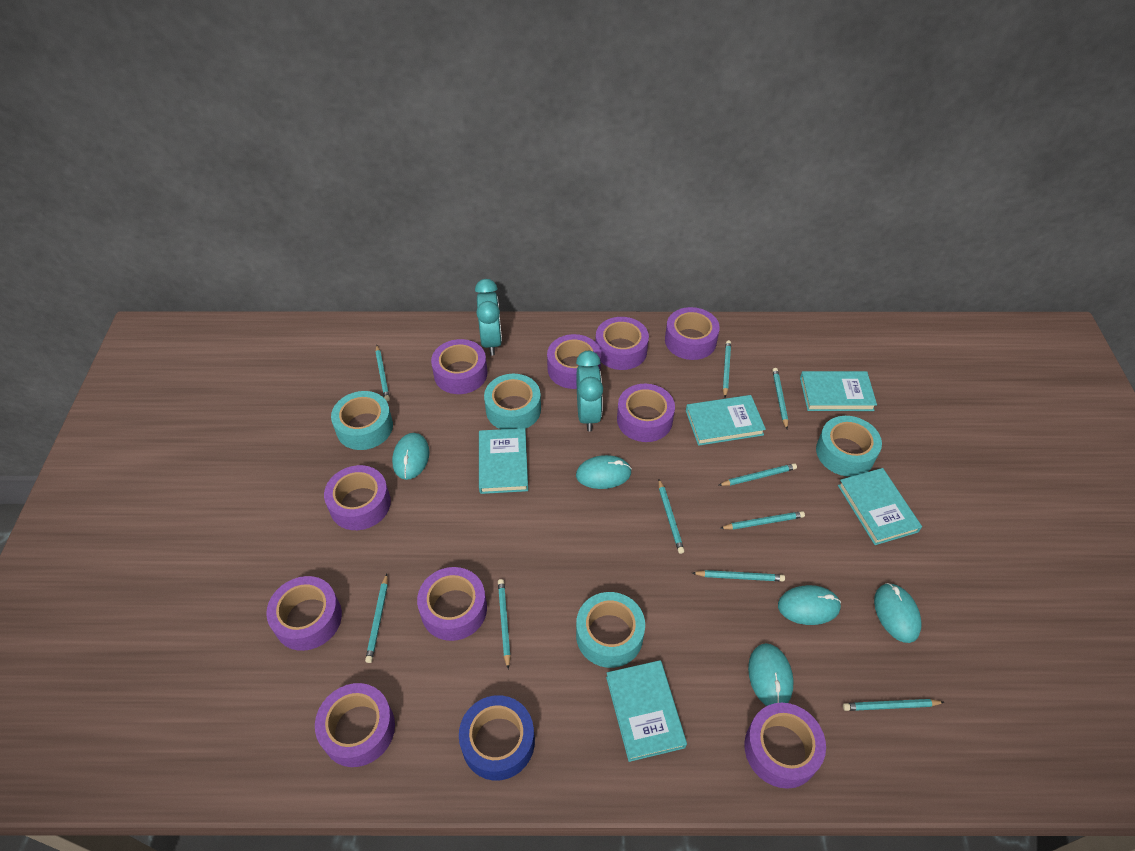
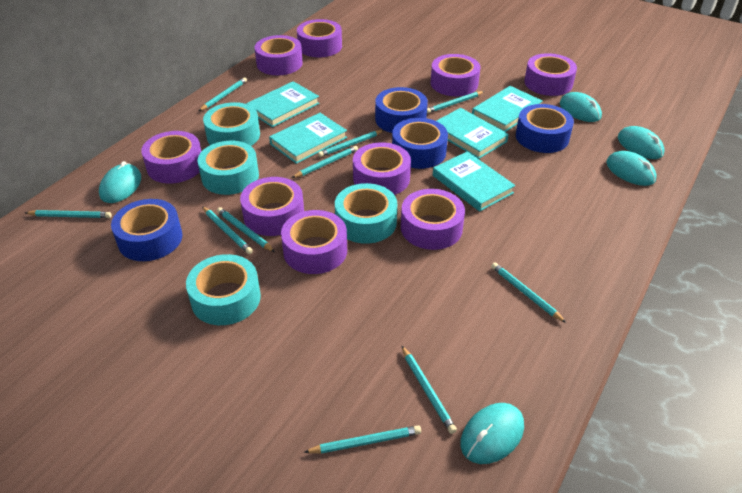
blue tape: 1 -> 4
purple tape: 10 -> 9
turquoise clock: 2 -> 0

